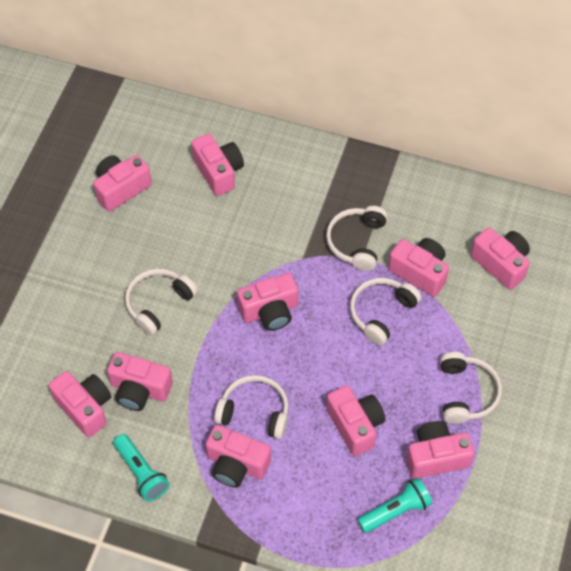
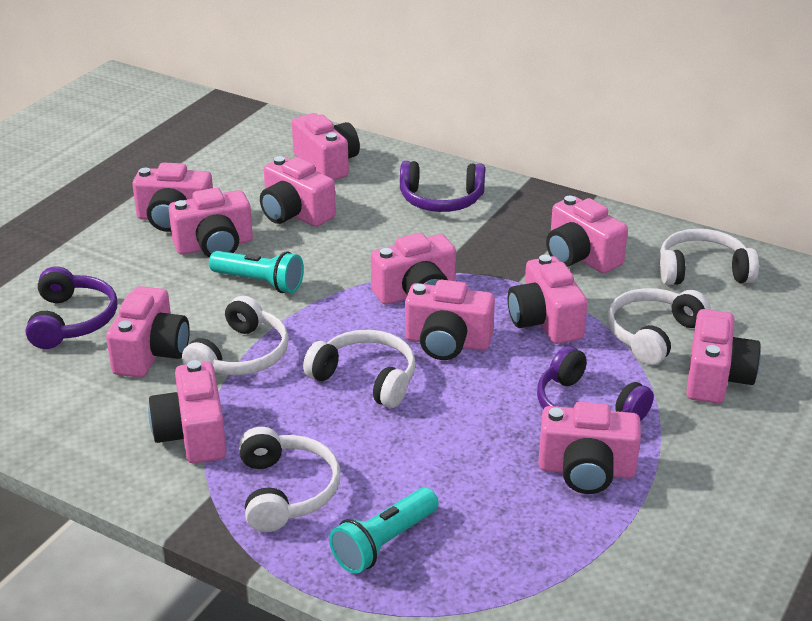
pink camera: 10 -> 12
purple headphones: 0 -> 3

